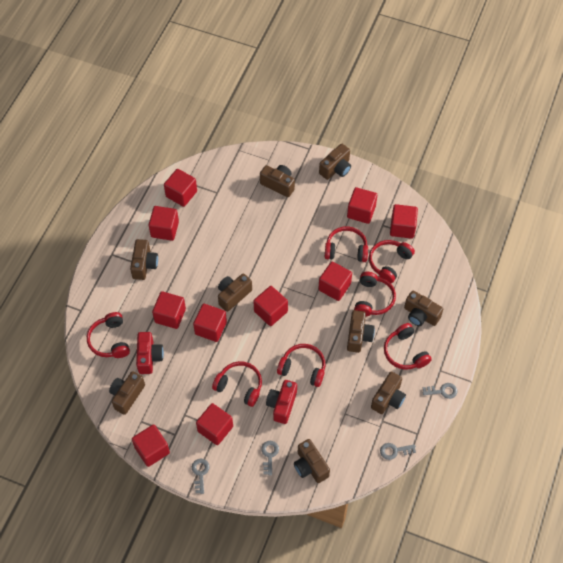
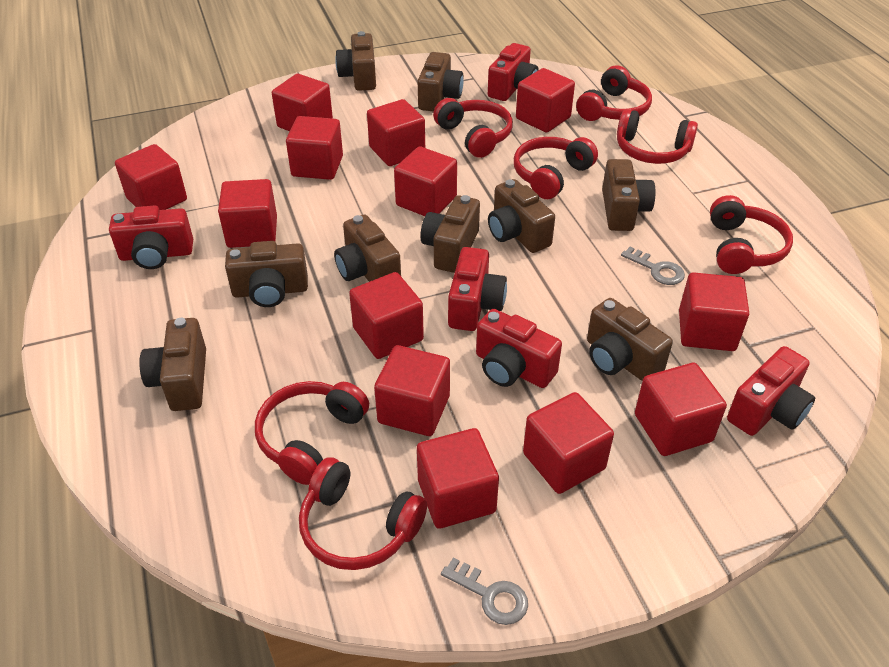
grey key: 4 -> 2
red camera: 2 -> 5
red cube: 10 -> 13

